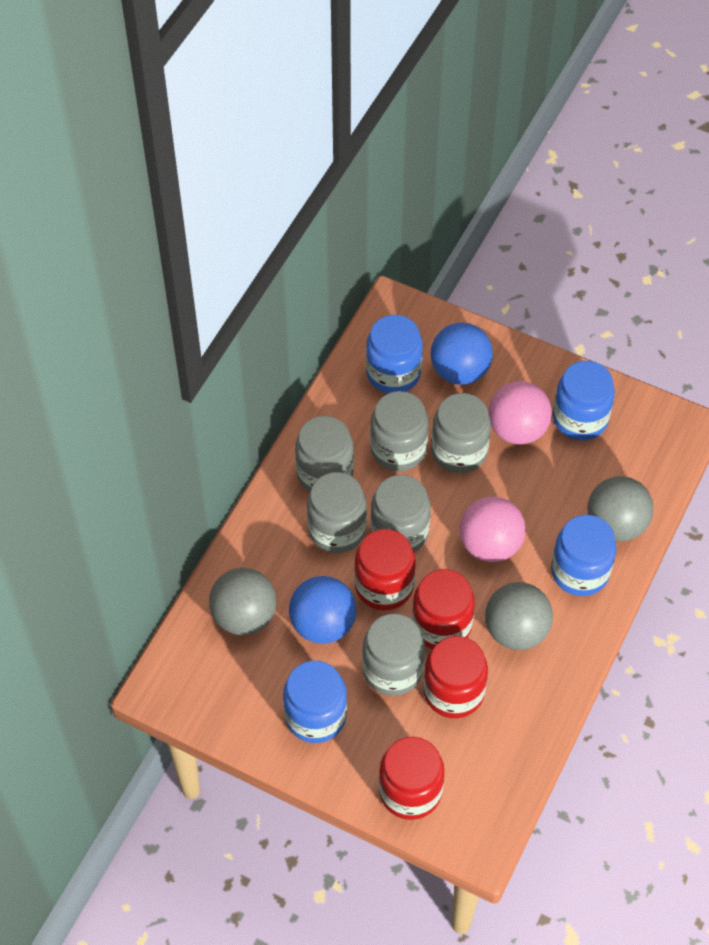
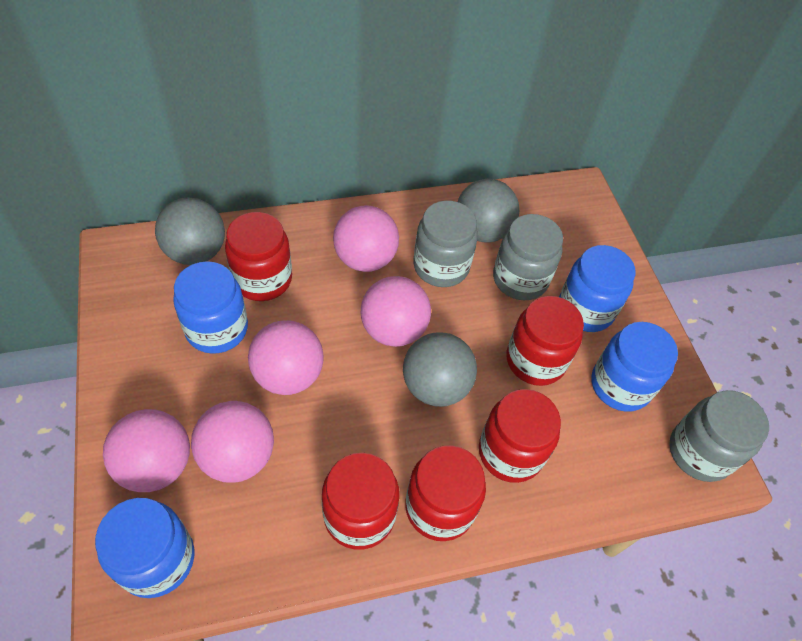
blue ball: 2 -> 0
grey jar: 6 -> 3
pink ball: 2 -> 5
red jar: 4 -> 5

